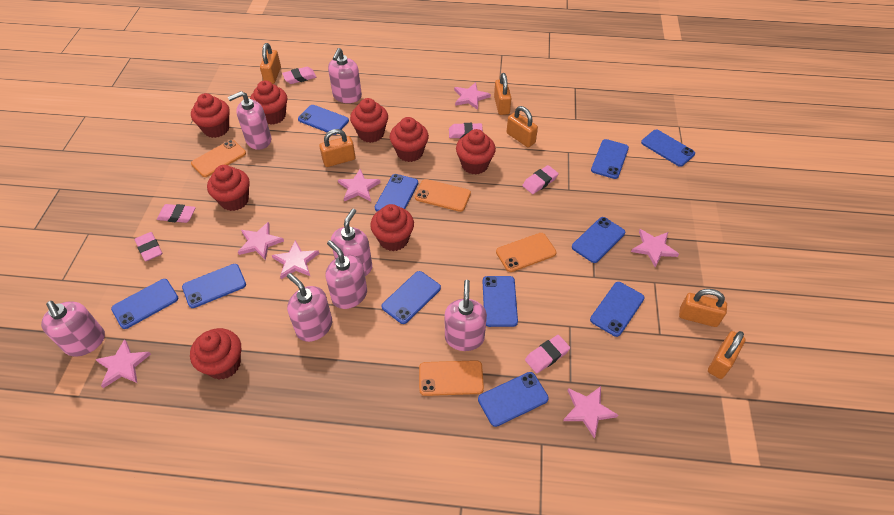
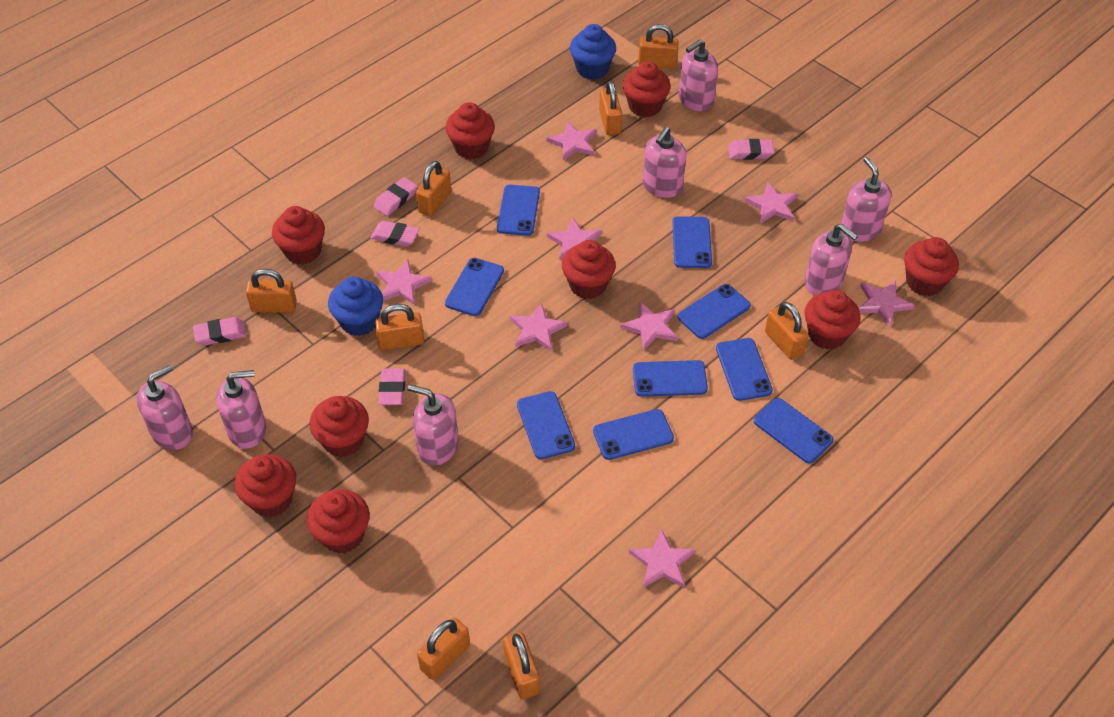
blue cupcake: 0 -> 2
blue phone: 11 -> 9
orange padlock: 6 -> 8
orange phone: 4 -> 0
pink eraser: 6 -> 5
pink star: 7 -> 8
red cupcake: 8 -> 9

